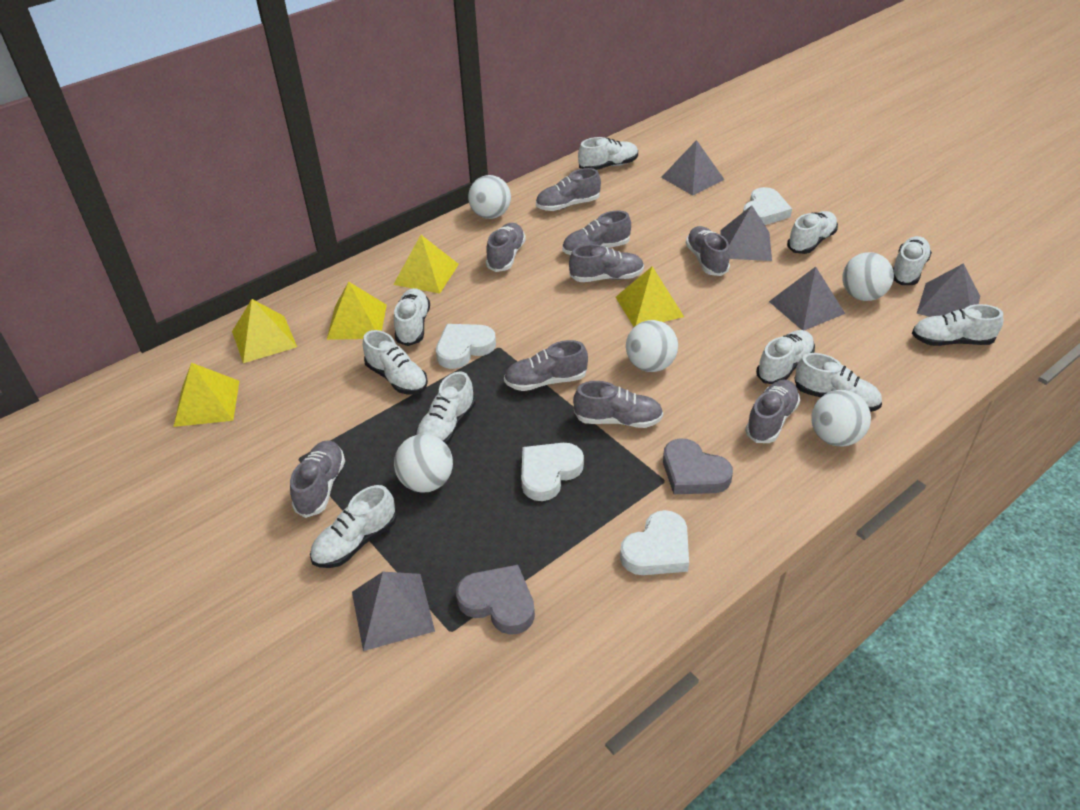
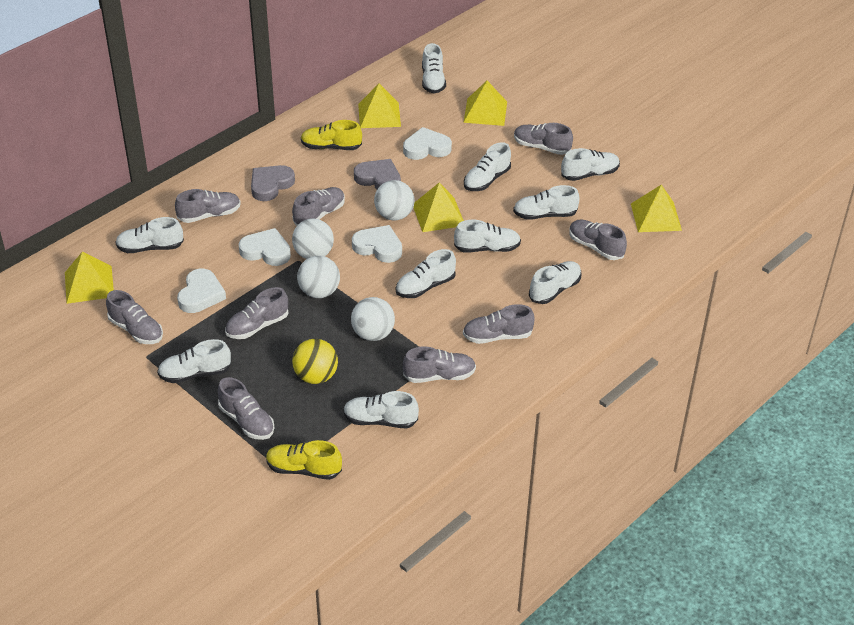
grey pyramid: 5 -> 0
white ball: 5 -> 4
yellow ball: 0 -> 1
yellow shoe: 0 -> 2

